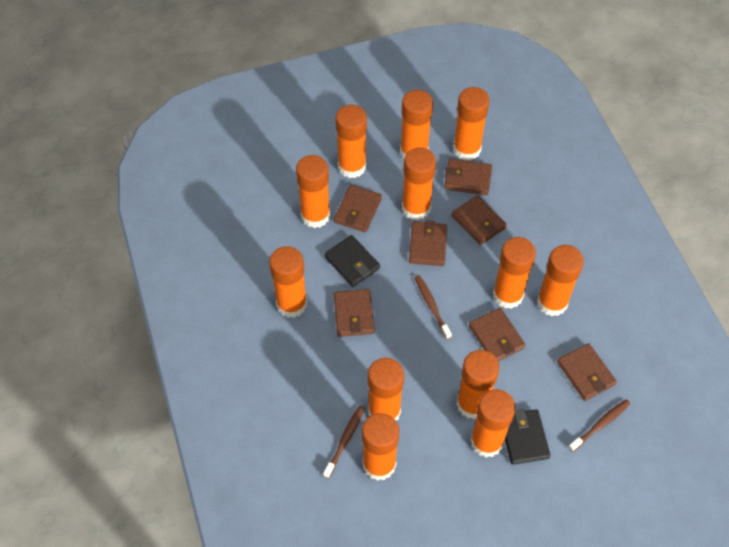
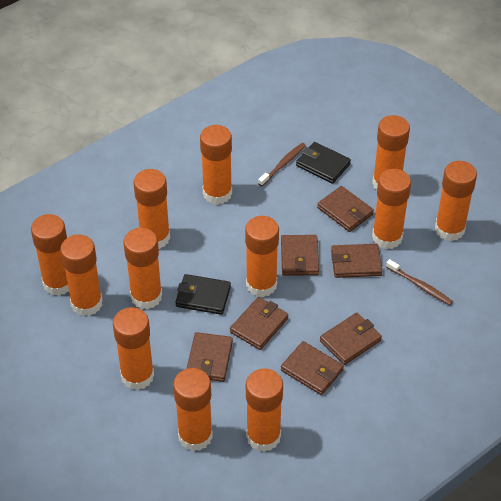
brown toothbrush: 3 -> 2

